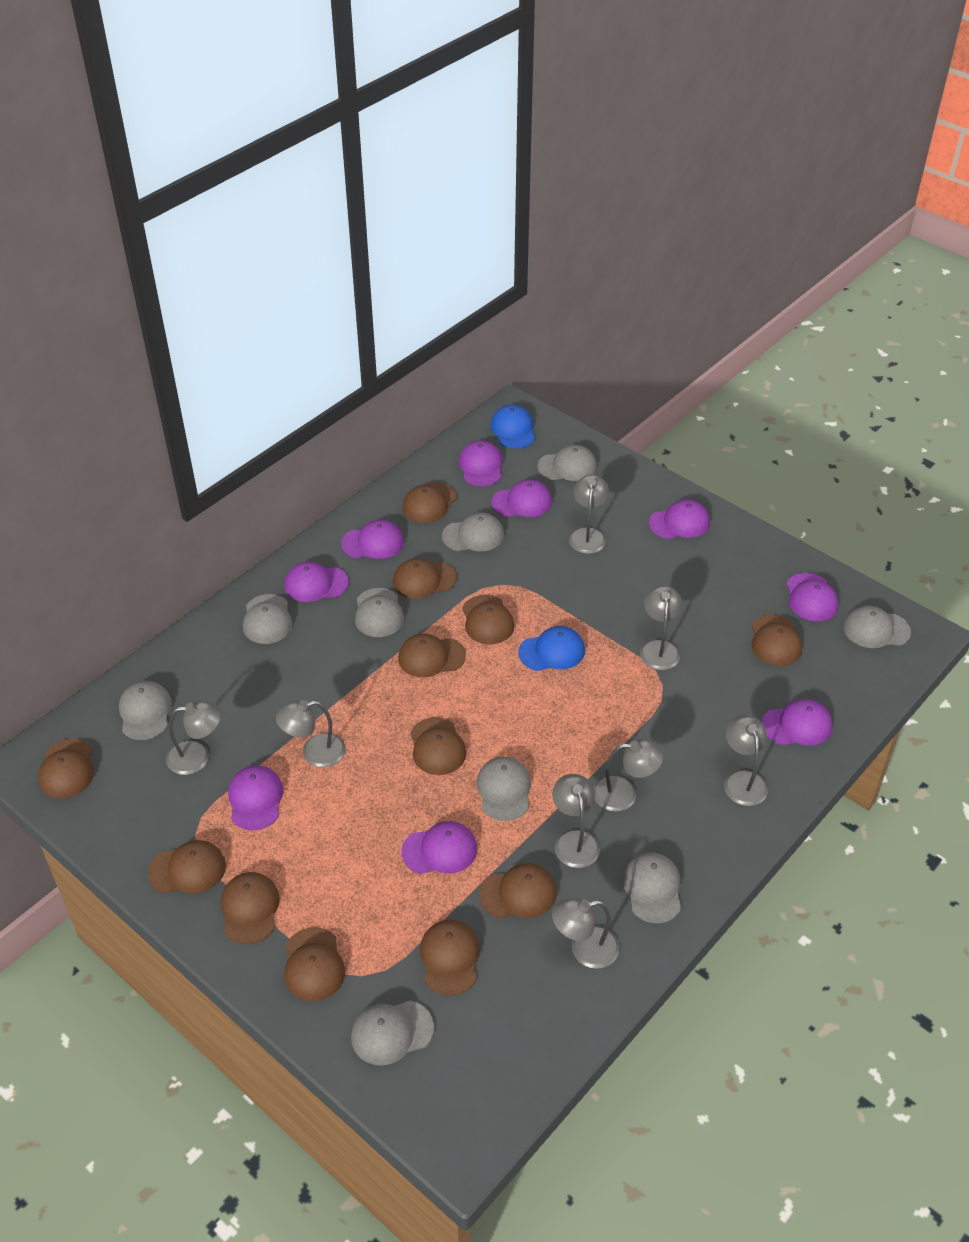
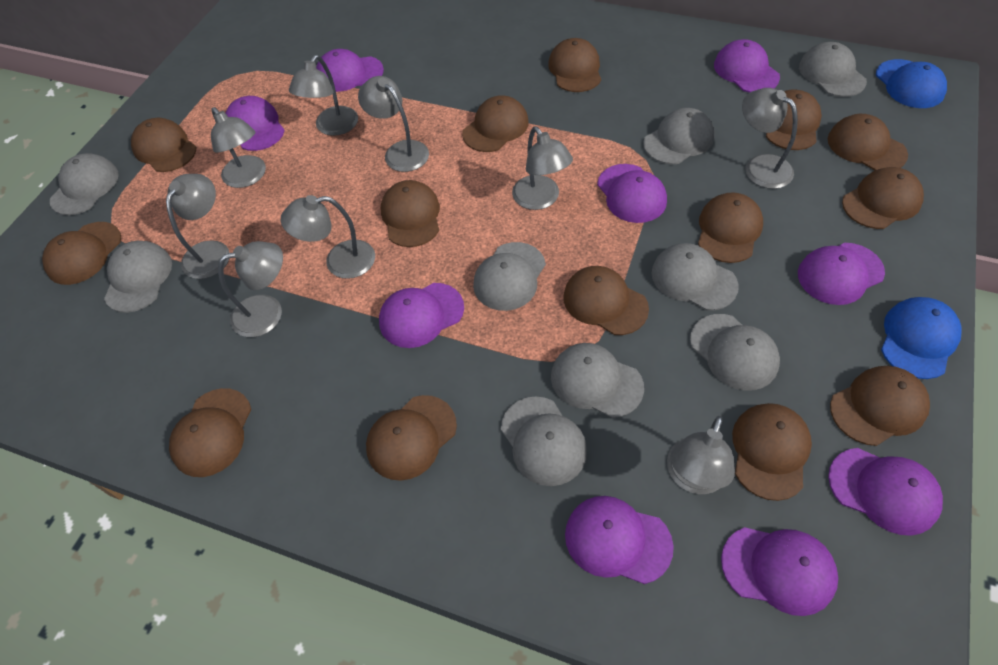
brown cap: 12 -> 14
grey lamp: 8 -> 9

